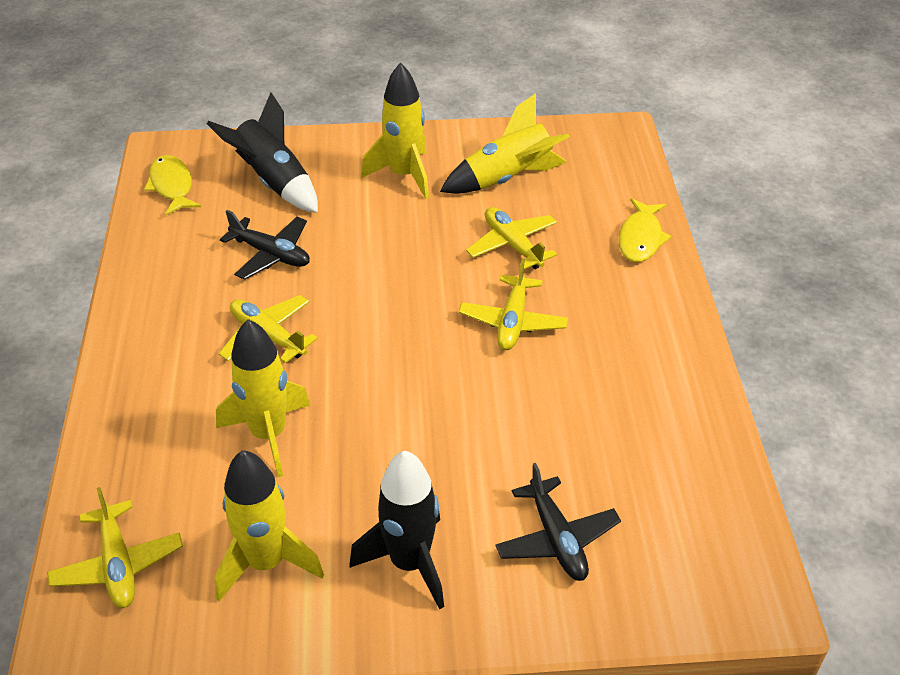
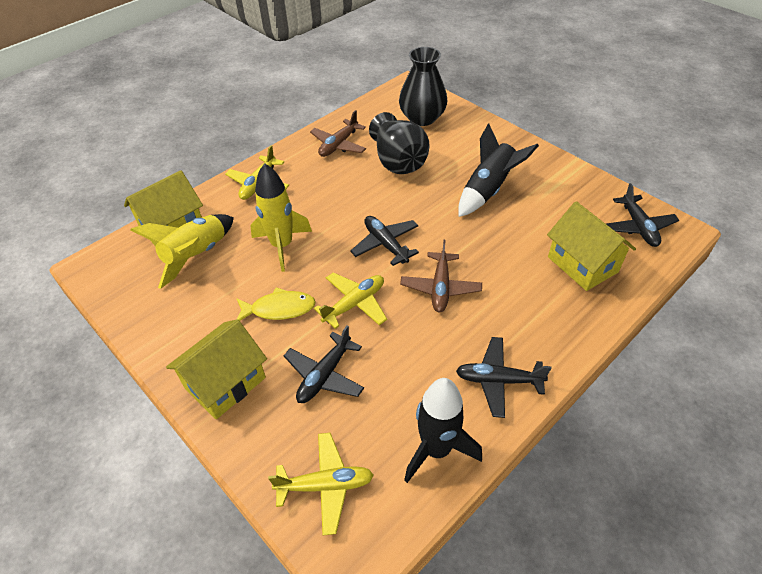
black plane: 2 -> 4
black vase: 0 -> 2
brown plane: 0 -> 2
yellow fish: 2 -> 1
yellow house: 0 -> 3
yellow plane: 4 -> 3
yellow rocket: 4 -> 2

